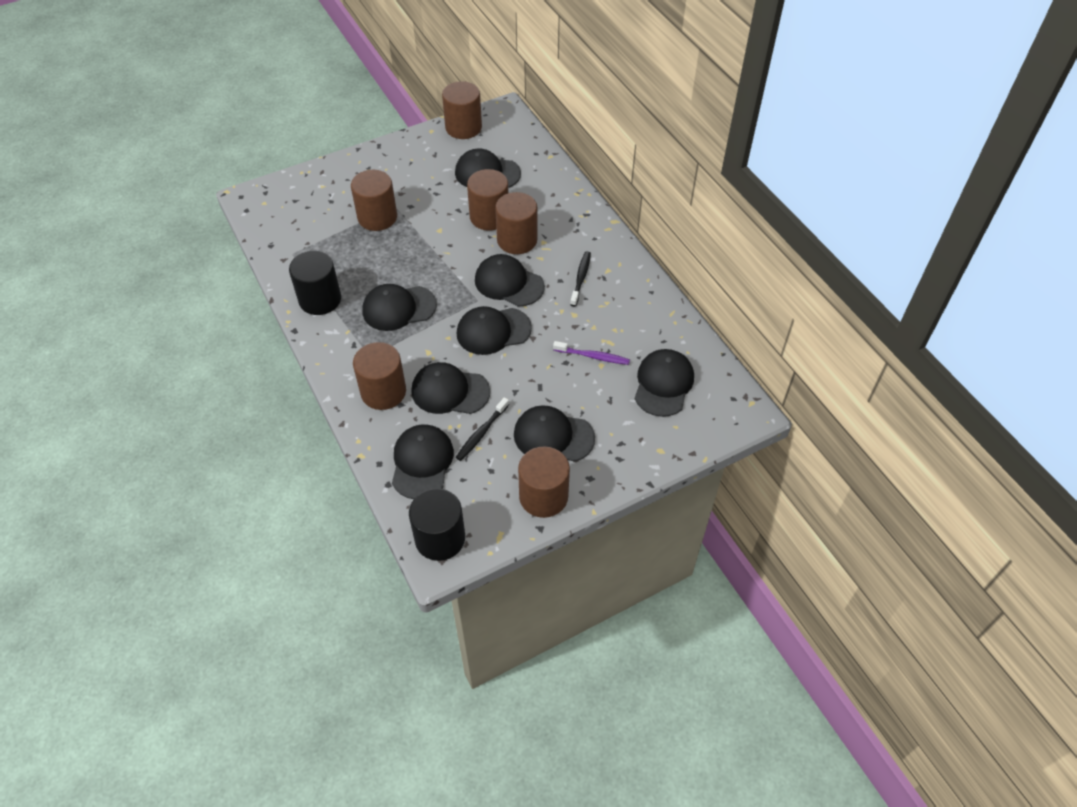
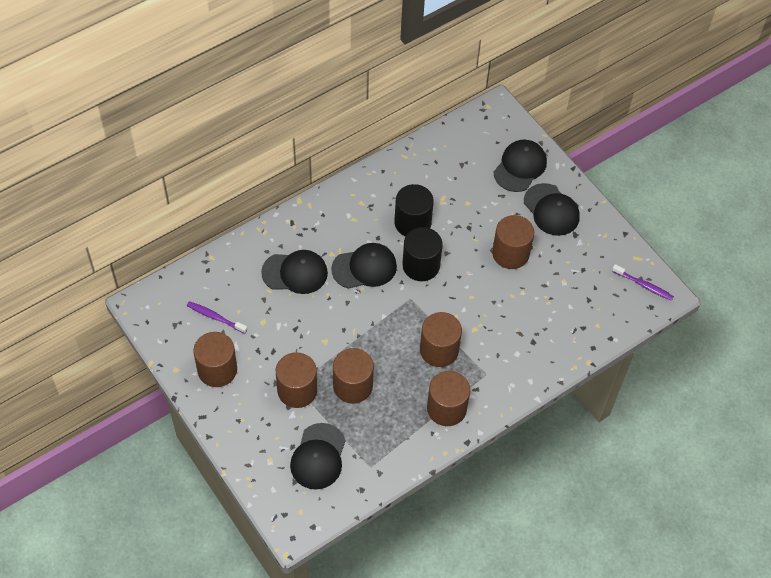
black cap: 8 -> 5
black toothbrush: 2 -> 0
purple toothbrush: 1 -> 2

